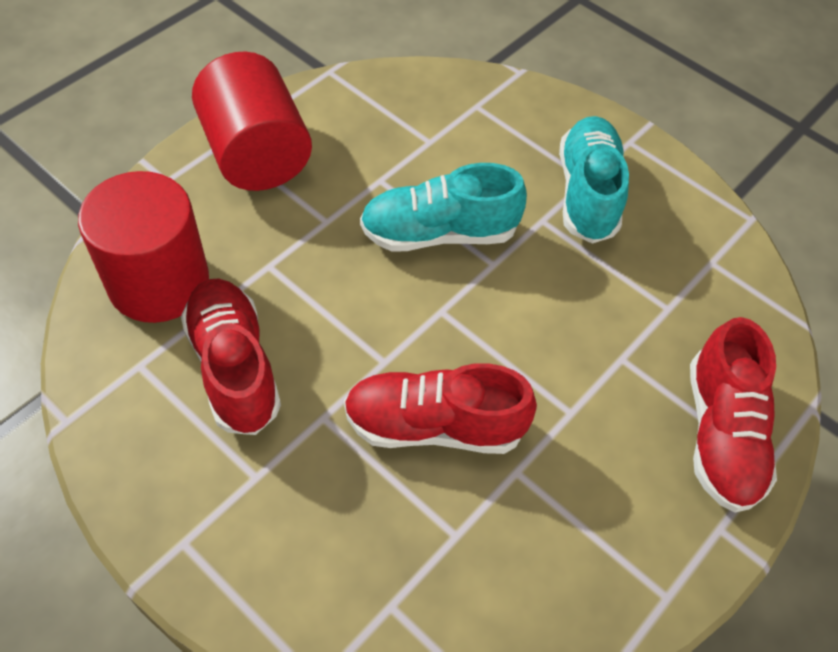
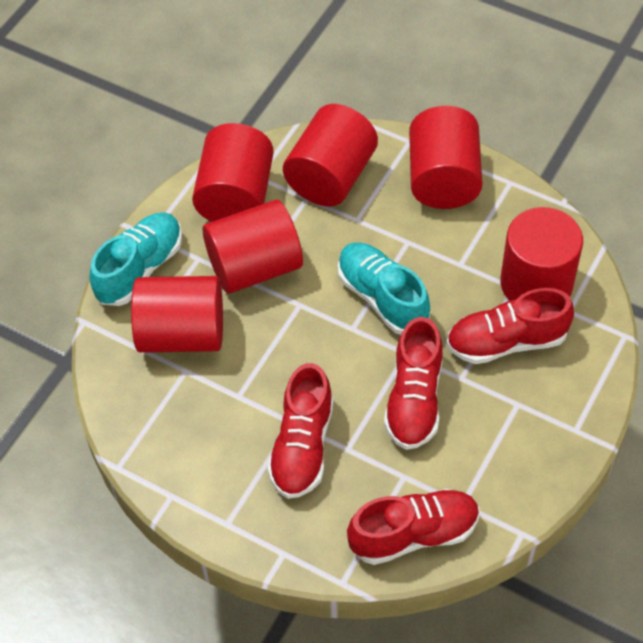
red cylinder: 2 -> 6
red shoe: 3 -> 4

